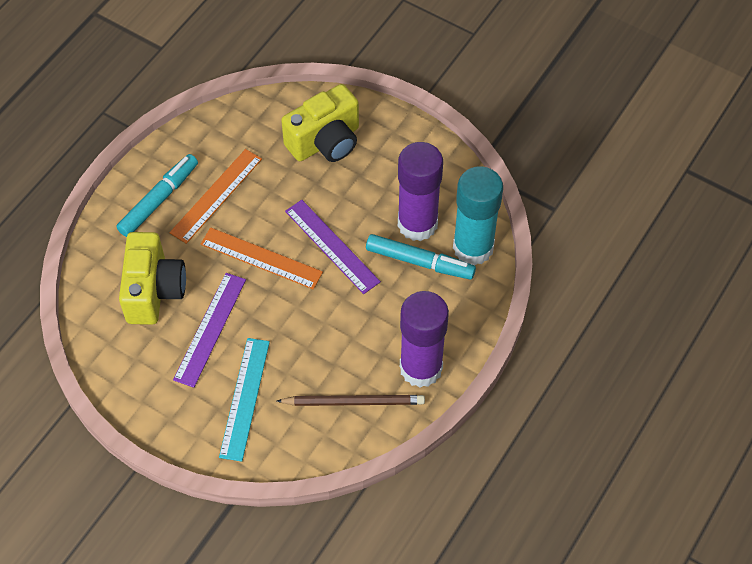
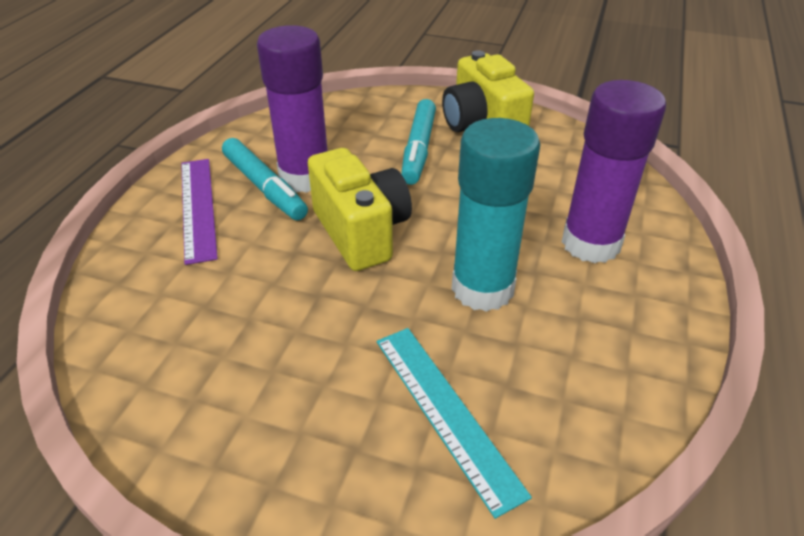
brown pencil: 1 -> 0
orange ruler: 2 -> 0
purple ruler: 2 -> 1

